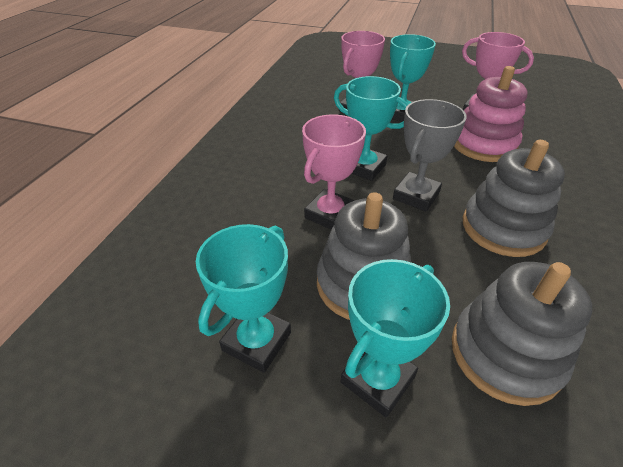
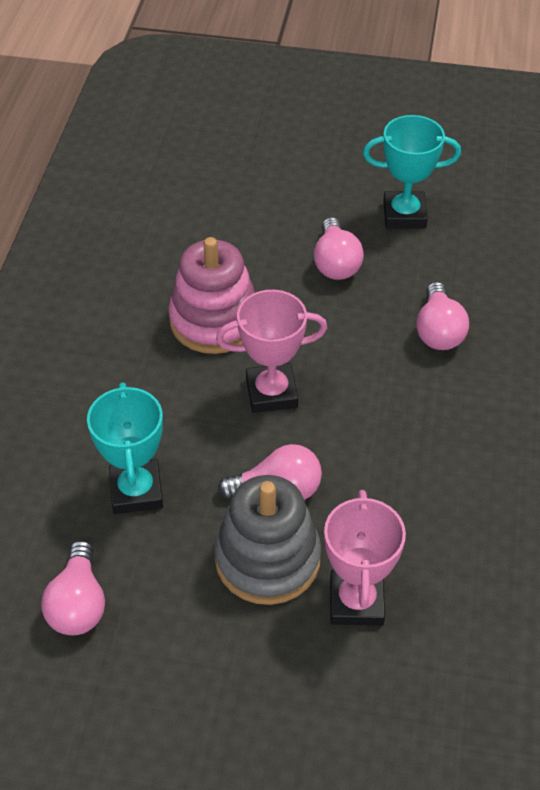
grey stacking toy: 3 -> 1
grey trophy: 1 -> 0
pink light bulb: 0 -> 4
pink trophy: 3 -> 2
turquoise trophy: 4 -> 2

